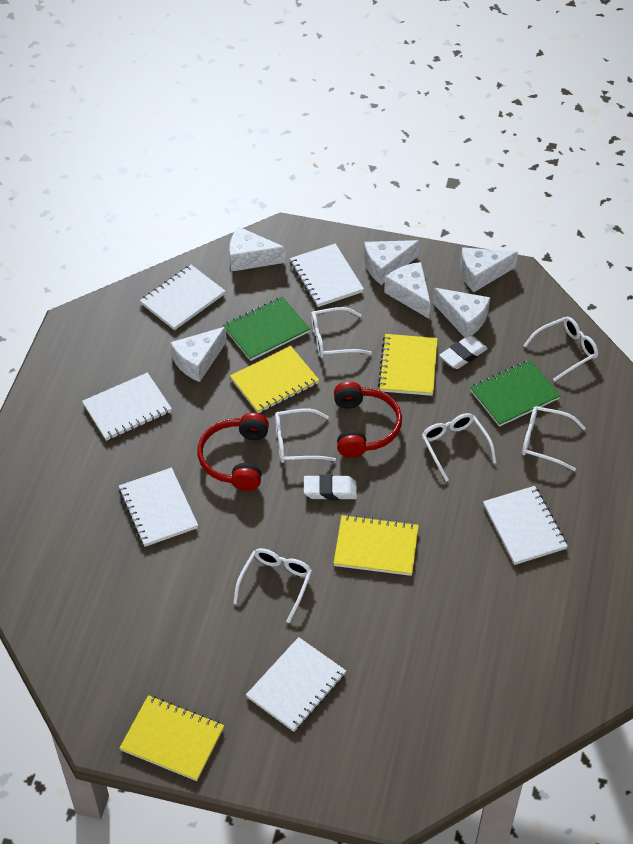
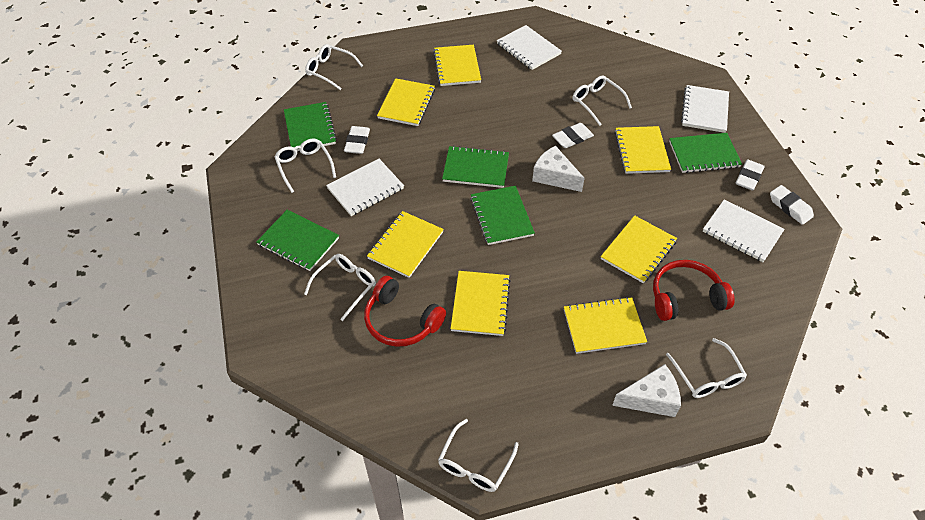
green notebook: 2 -> 5
white cheese: 6 -> 2
white eraser: 2 -> 4
white notebook: 6 -> 4
yellow notebook: 4 -> 7

